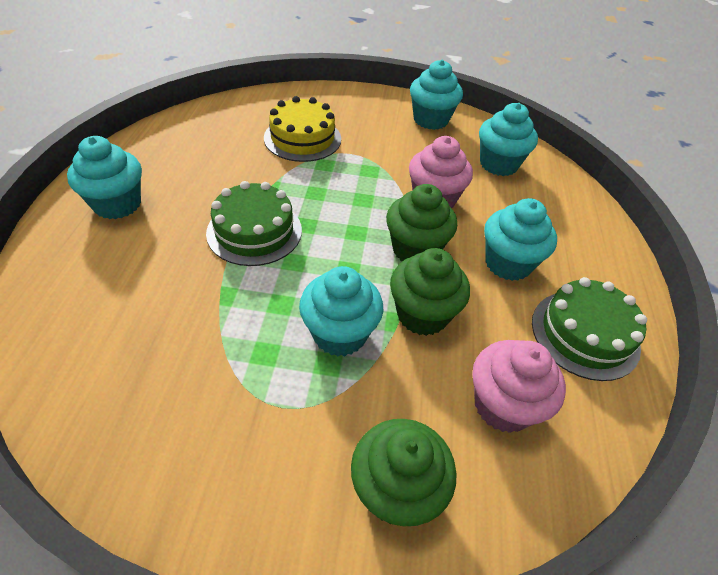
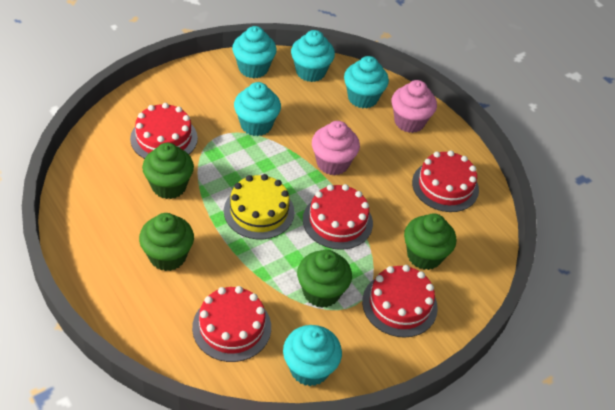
green cake: 2 -> 0
green cupcake: 3 -> 4
red cake: 0 -> 5

